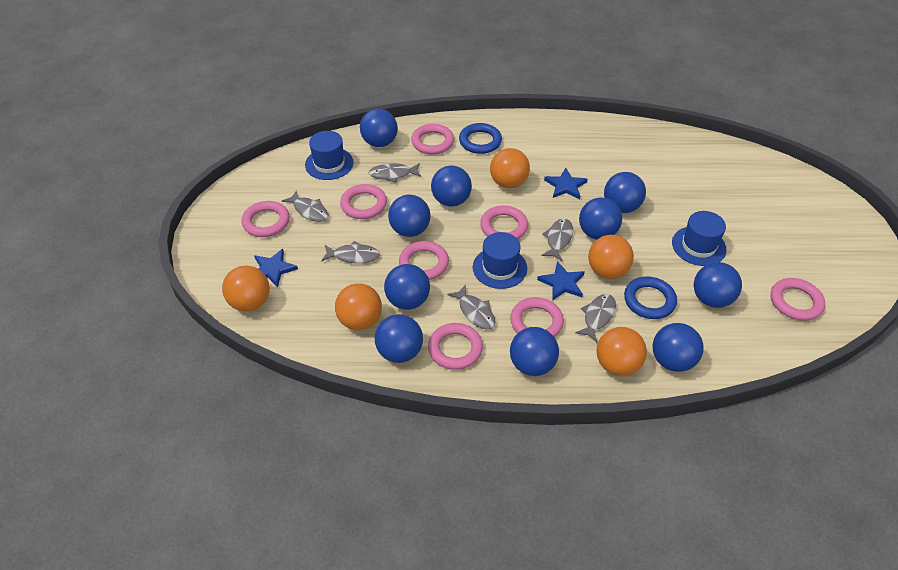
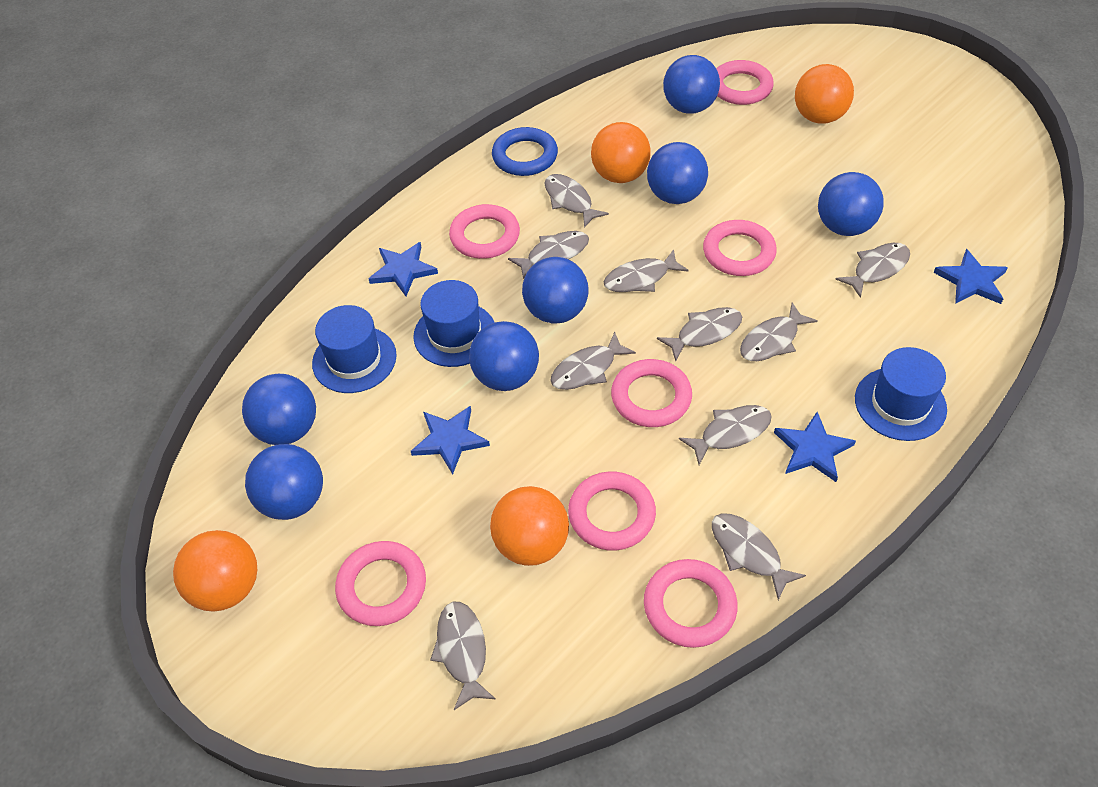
blue ball: 10 -> 7
blue ring: 2 -> 1
blue star: 3 -> 4
grey fish: 6 -> 10
orange ball: 5 -> 4
pink ring: 8 -> 7

